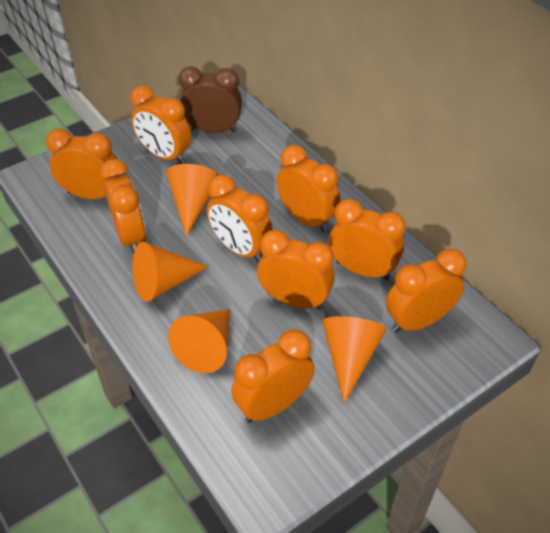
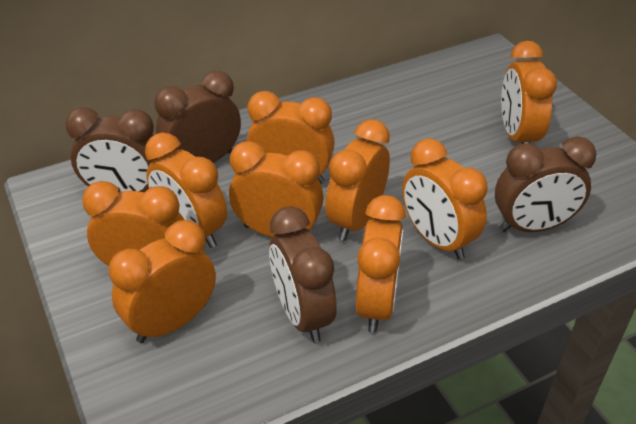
brown clock: 1 -> 4
orange cone: 4 -> 0

